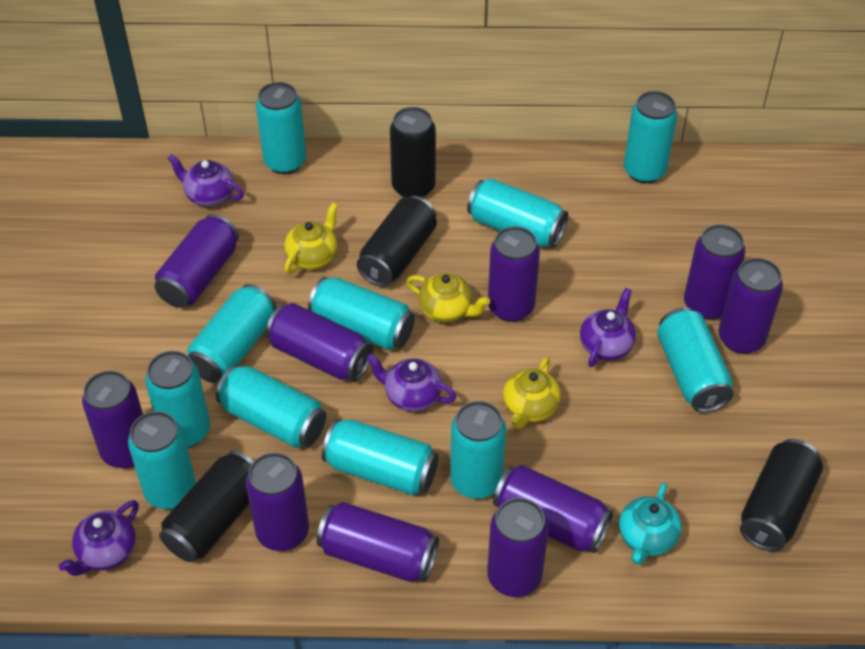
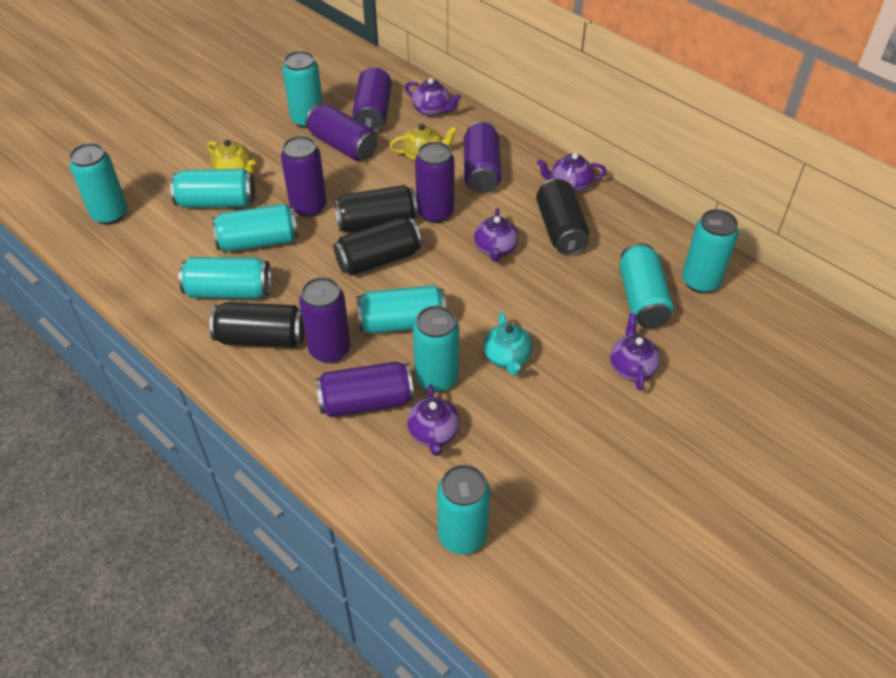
purple can: 10 -> 7
purple teapot: 4 -> 5
turquoise can: 11 -> 10
yellow teapot: 3 -> 2

